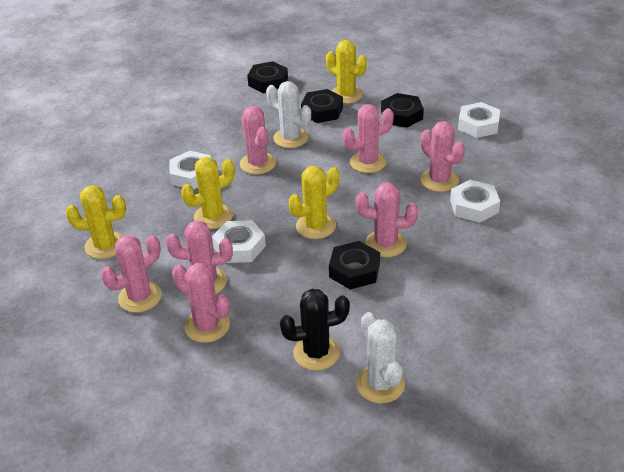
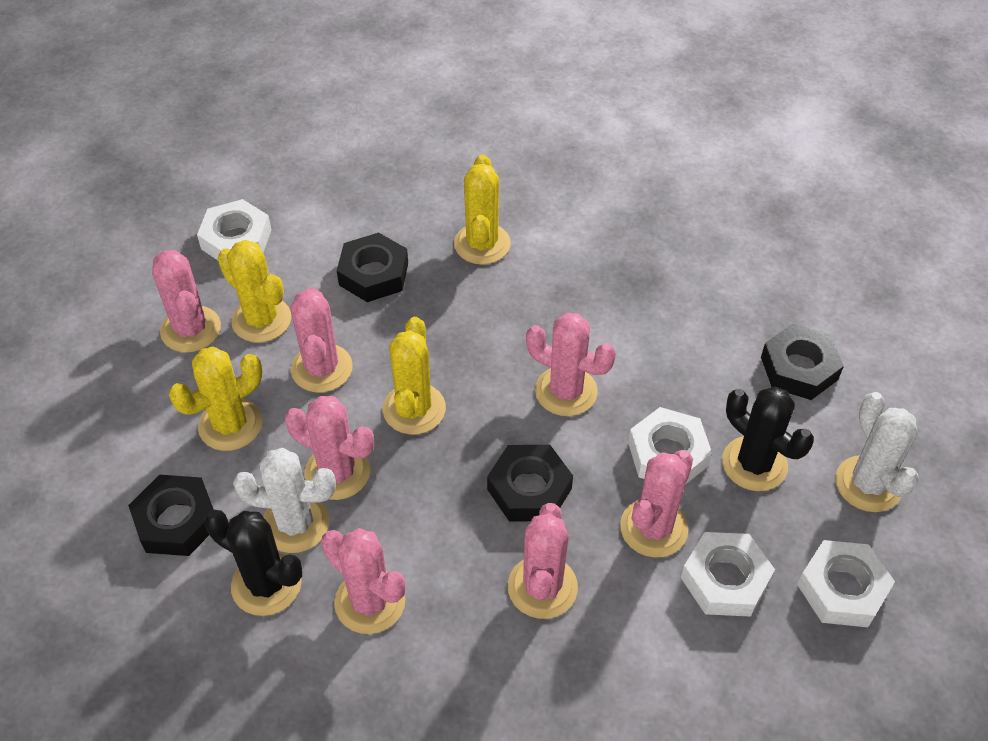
black cactus: 1 -> 2

